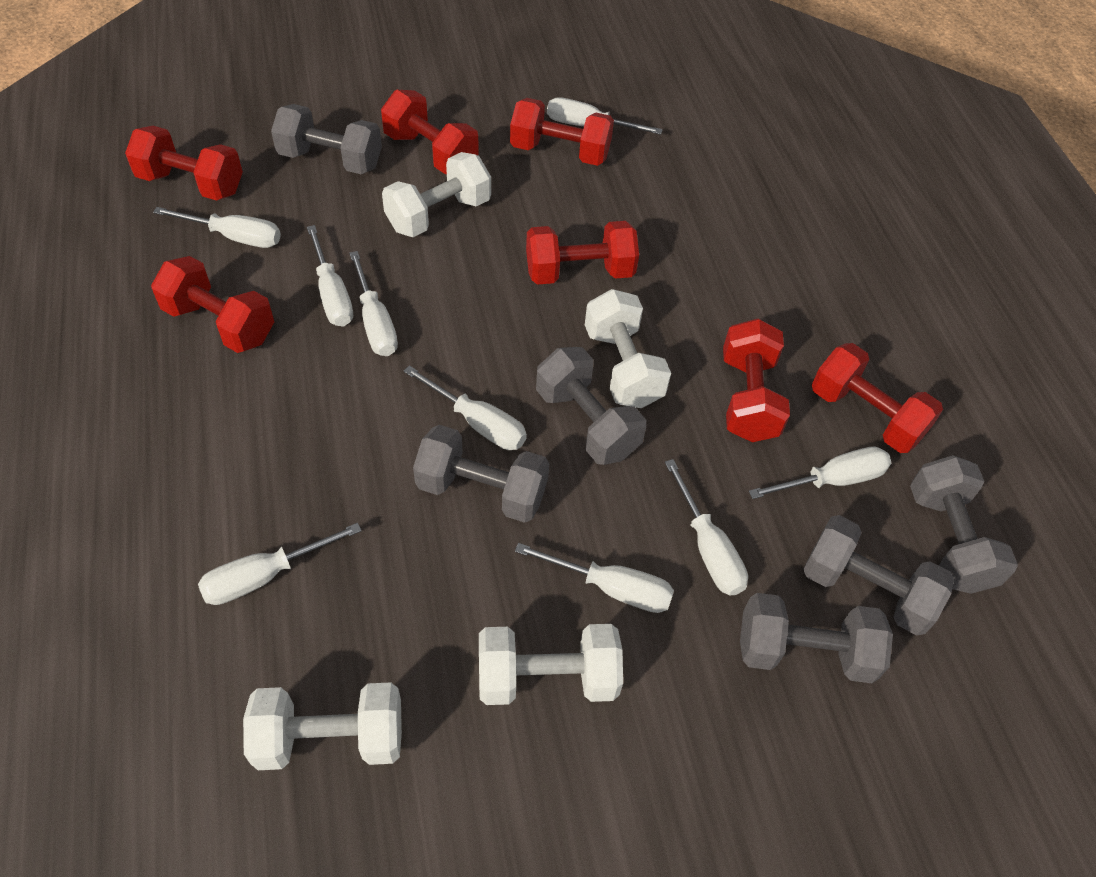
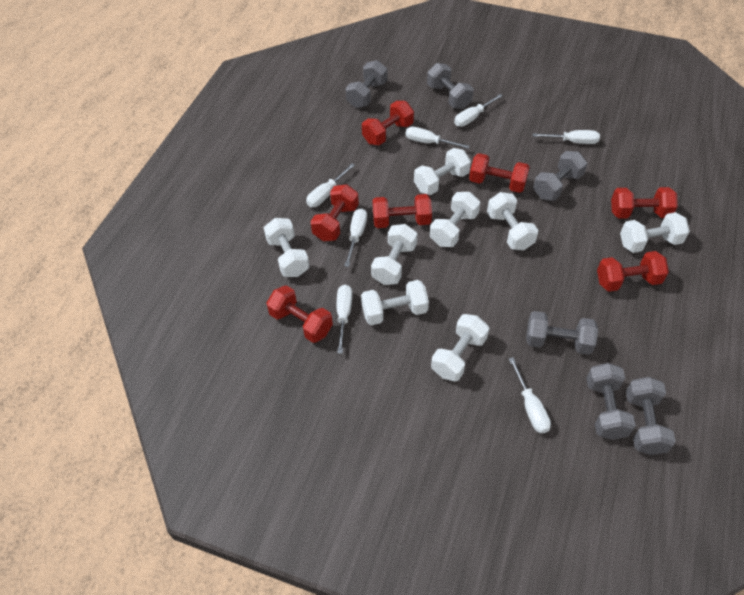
white dumbbell: 4 -> 8
white screwdriver: 9 -> 7

